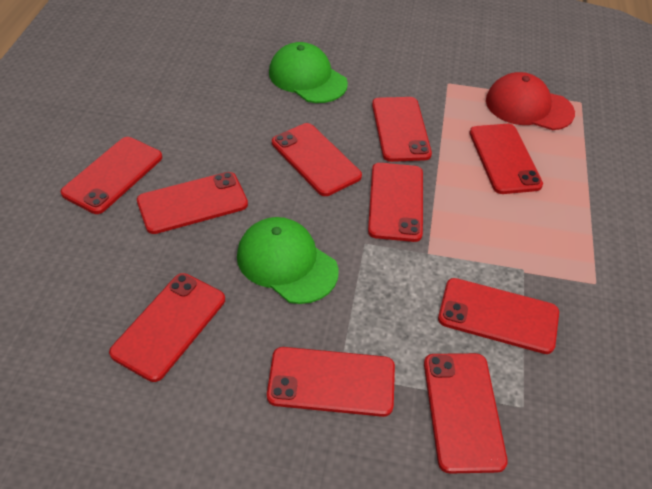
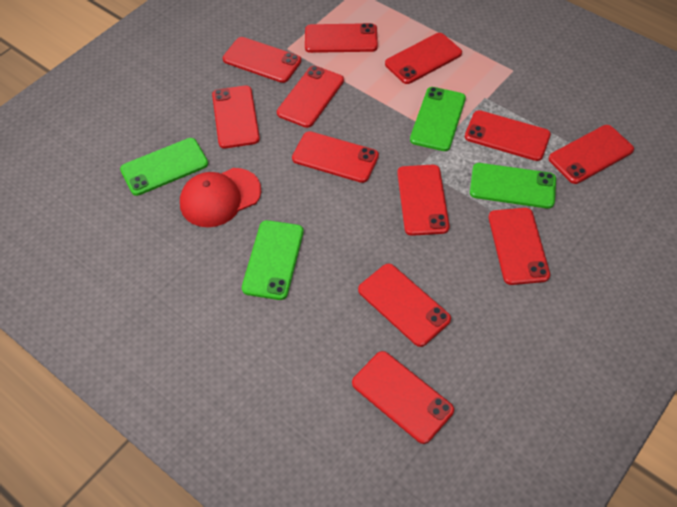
green cap: 2 -> 0
green phone: 0 -> 4
red phone: 10 -> 12

